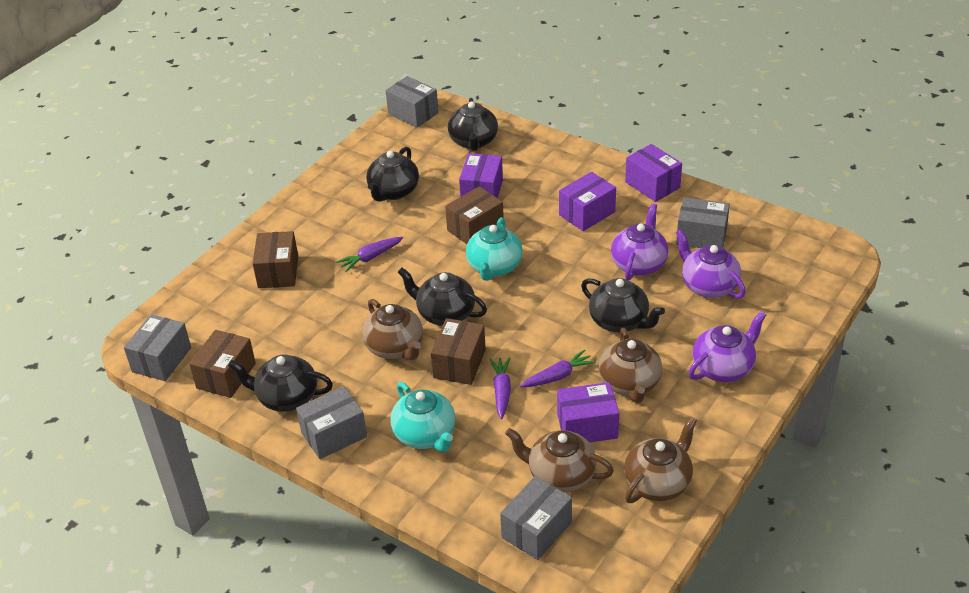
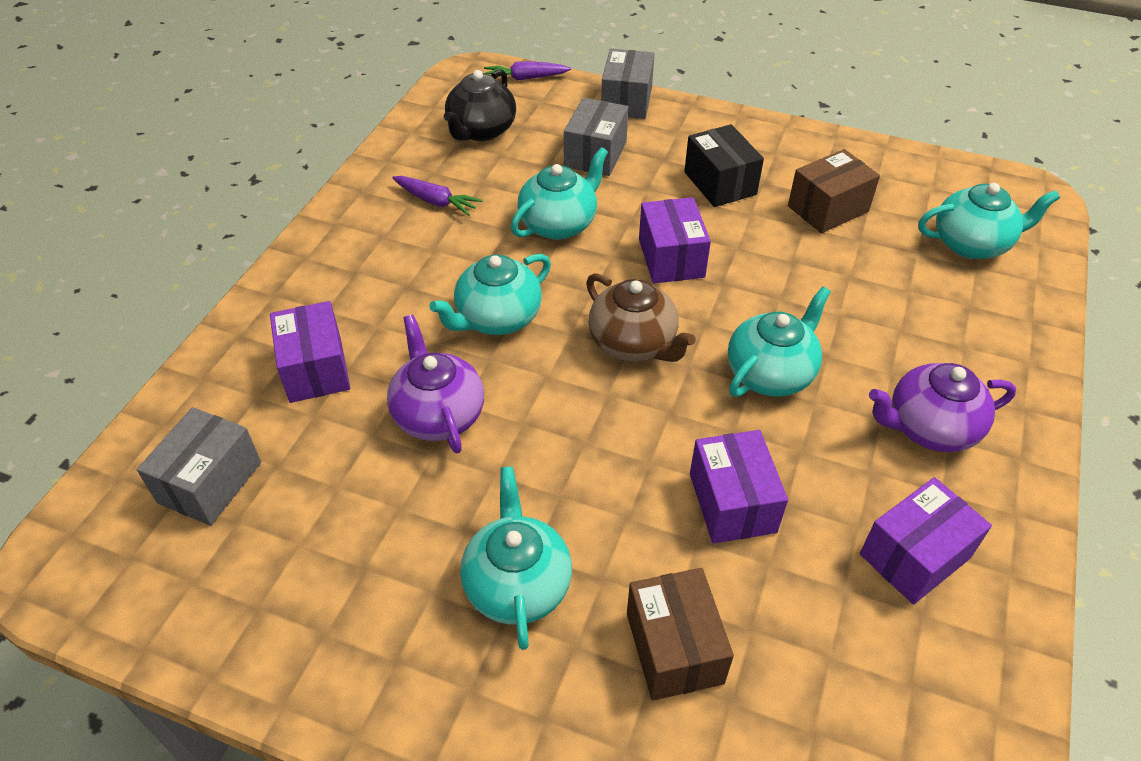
black box: 0 -> 1
black teapot: 5 -> 1
brown box: 4 -> 2
brown teapot: 4 -> 1
grey box: 5 -> 3
purple carrot: 3 -> 2
purple teapot: 3 -> 2
turquoise teapot: 2 -> 5

